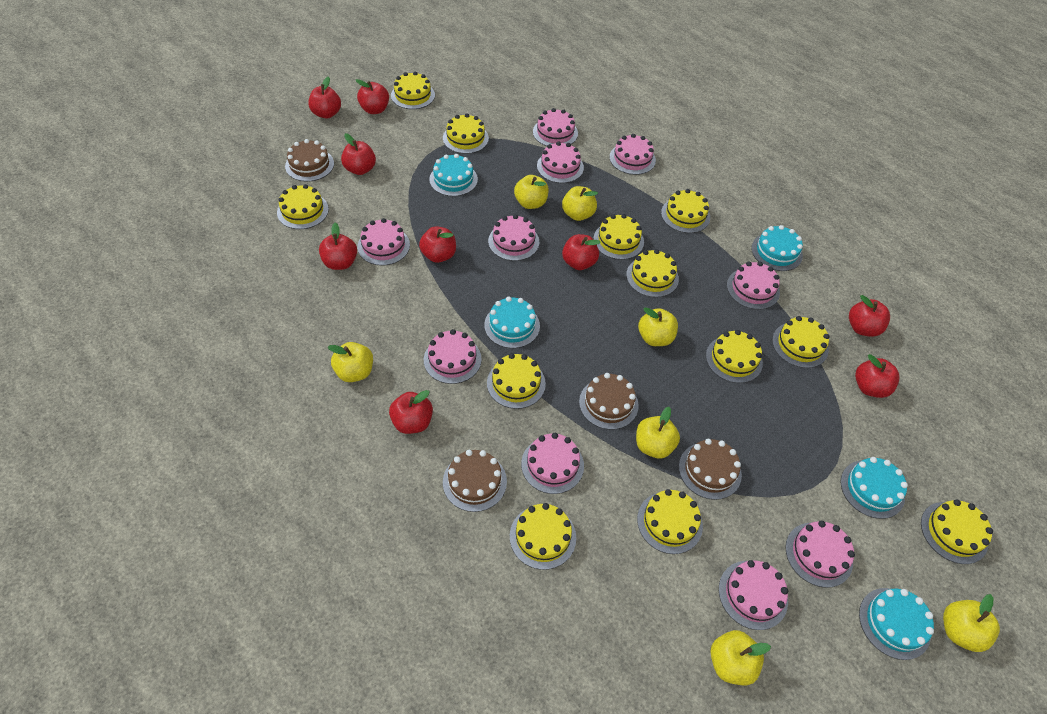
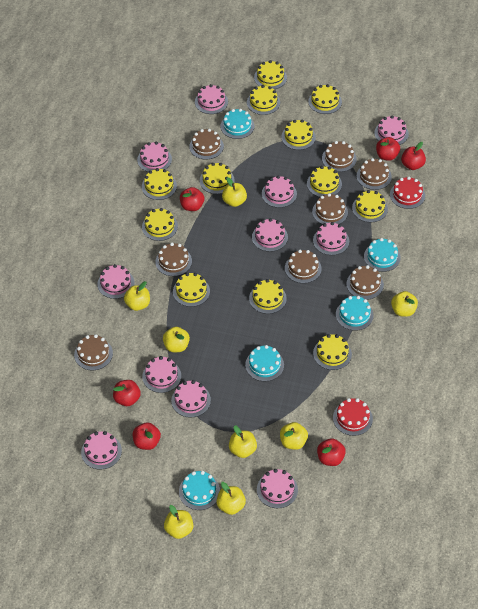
brown cake: 4 -> 8
pink cake: 10 -> 11
red apple: 9 -> 6
red cake: 0 -> 2
yellow apple: 7 -> 8

